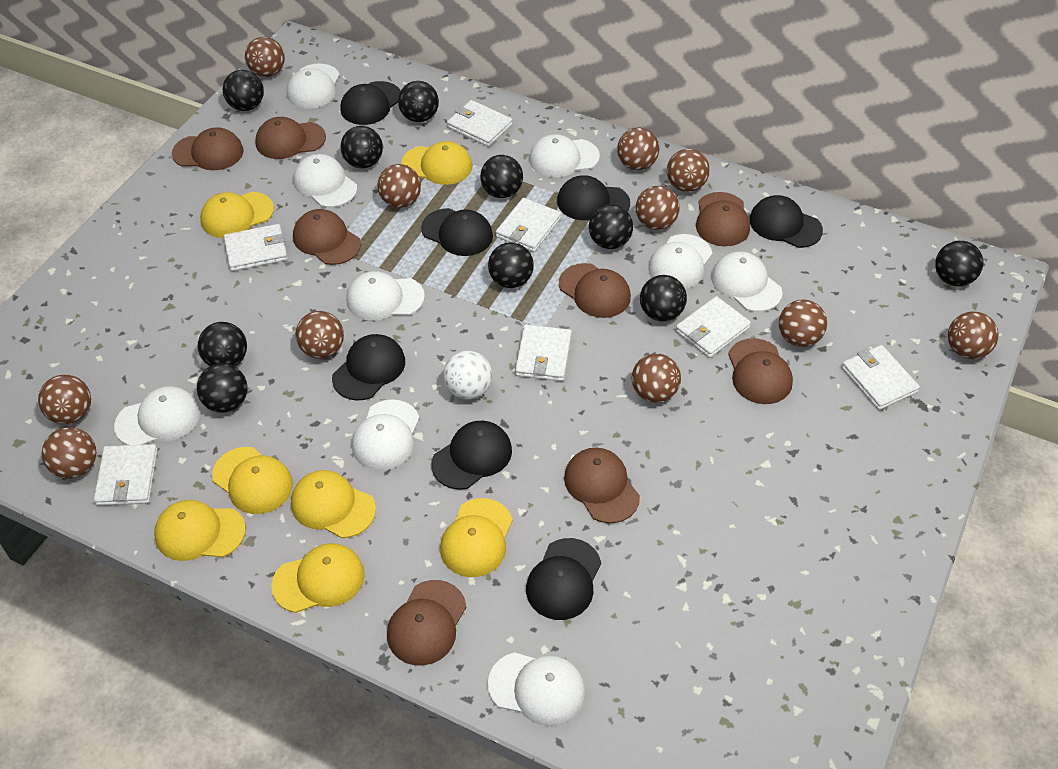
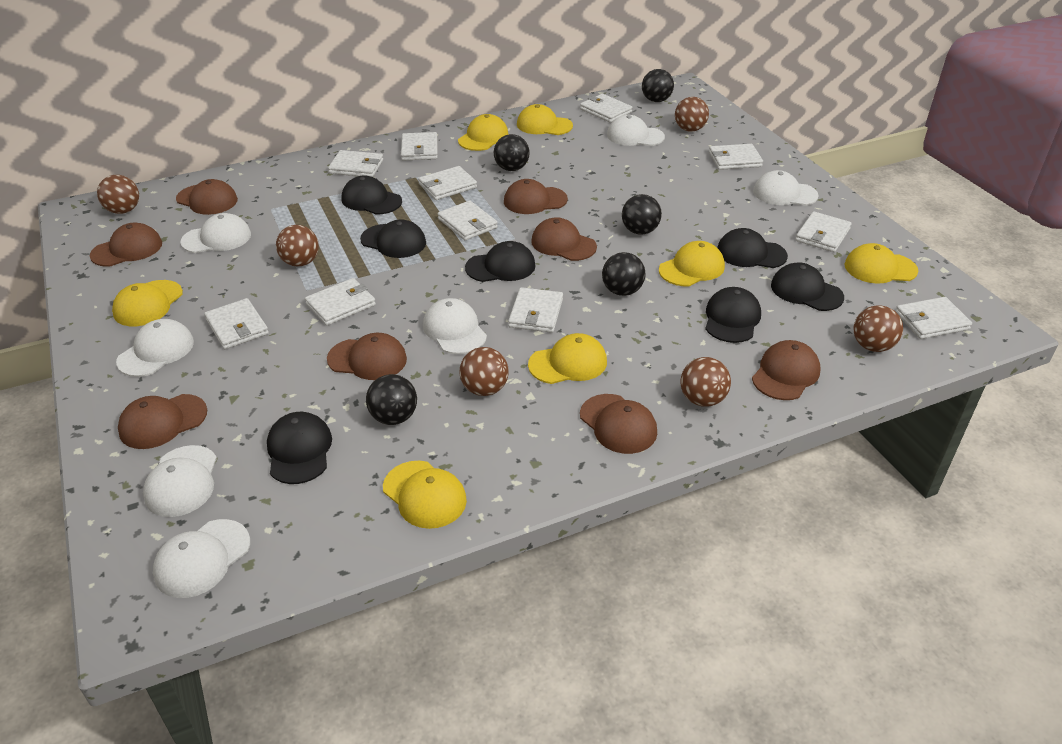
black ball: 10 -> 5
brown ball: 11 -> 6
white ball: 1 -> 0
white cap: 9 -> 7
white wallet: 7 -> 11

